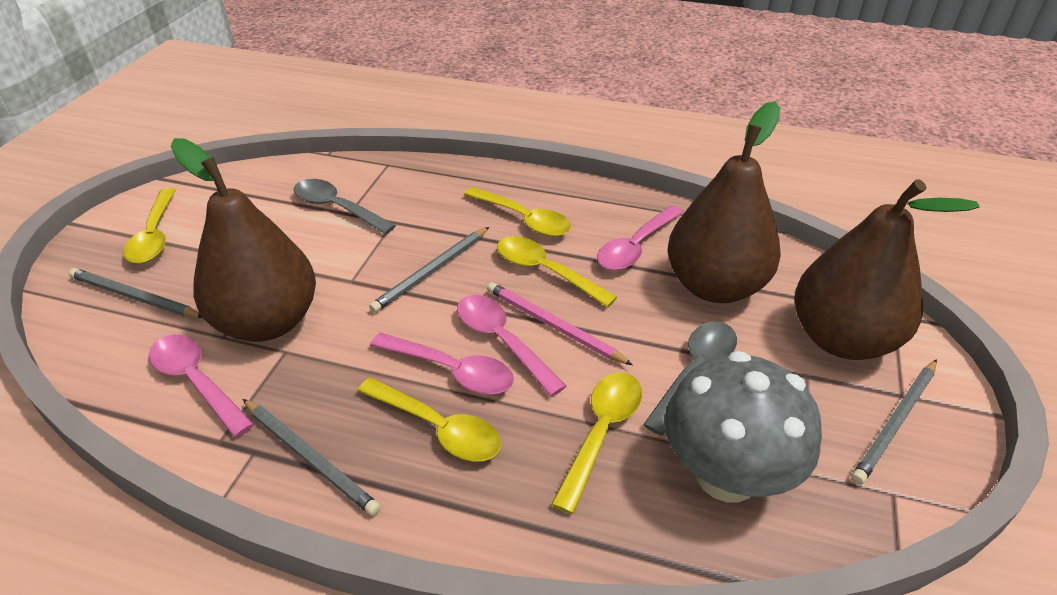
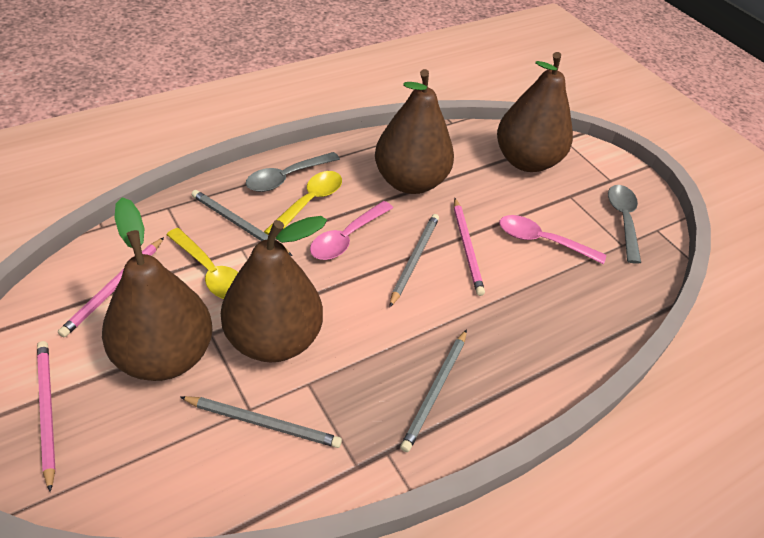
brown pear: 3 -> 4
grey mushroom: 1 -> 0
pink pencil: 1 -> 3
pink spoon: 4 -> 2
yellow spoon: 5 -> 2

